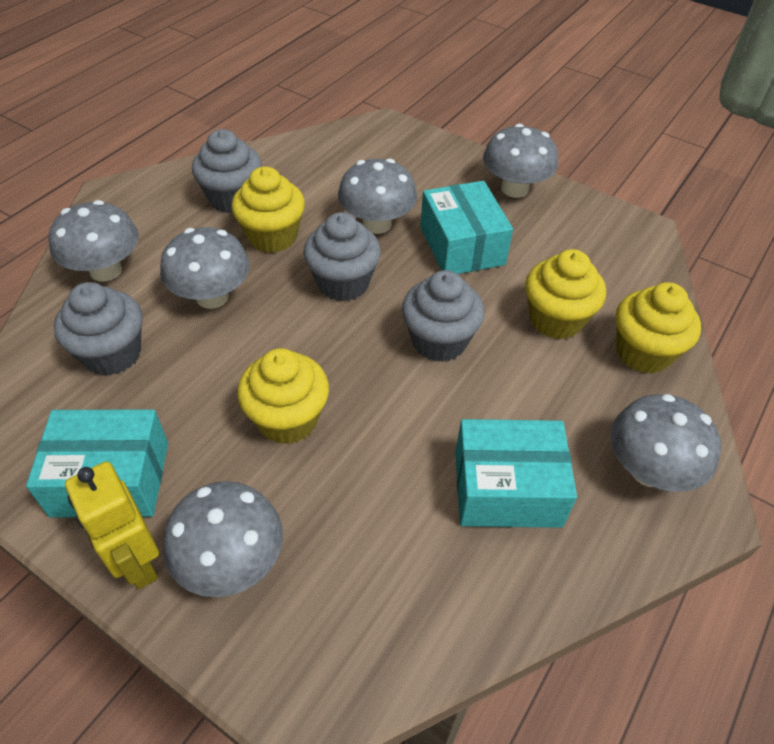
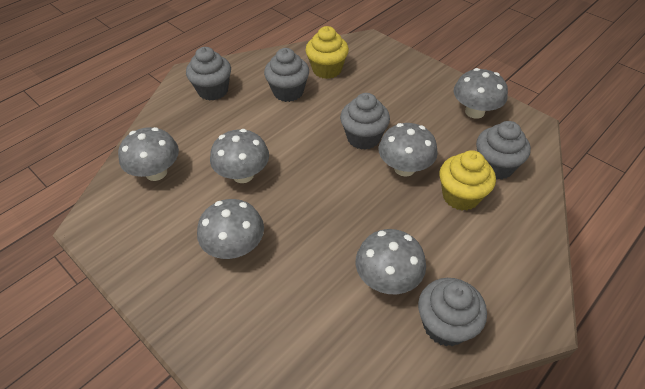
grey cupcake: 4 -> 5
turquoise box: 3 -> 0
yellow cupcake: 4 -> 2
yellow robot: 1 -> 0

